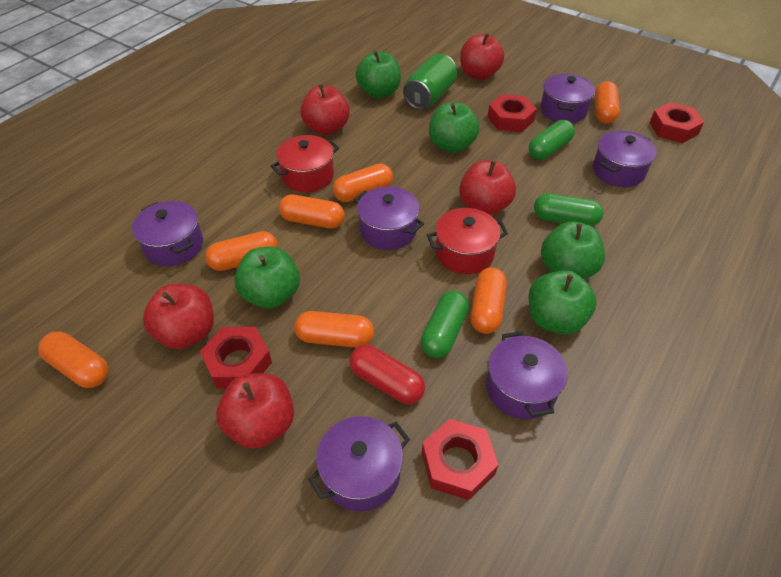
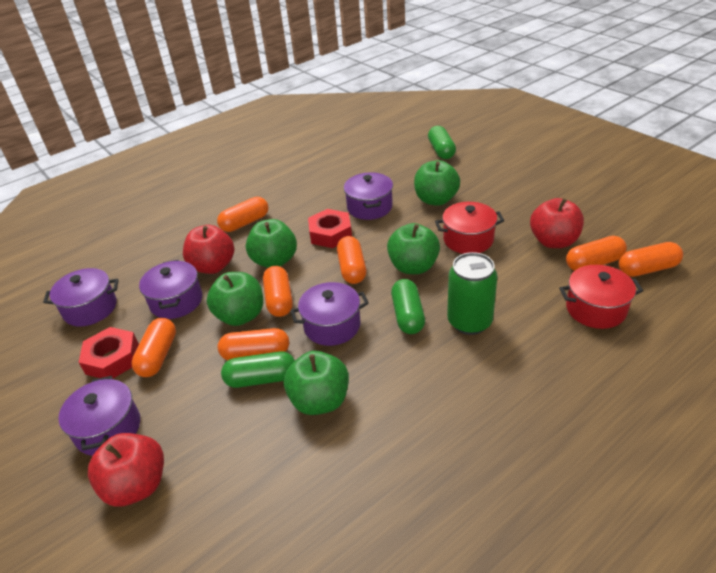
purple pot: 6 -> 5
red apple: 5 -> 3
red capsule: 1 -> 0
red nut: 4 -> 2

